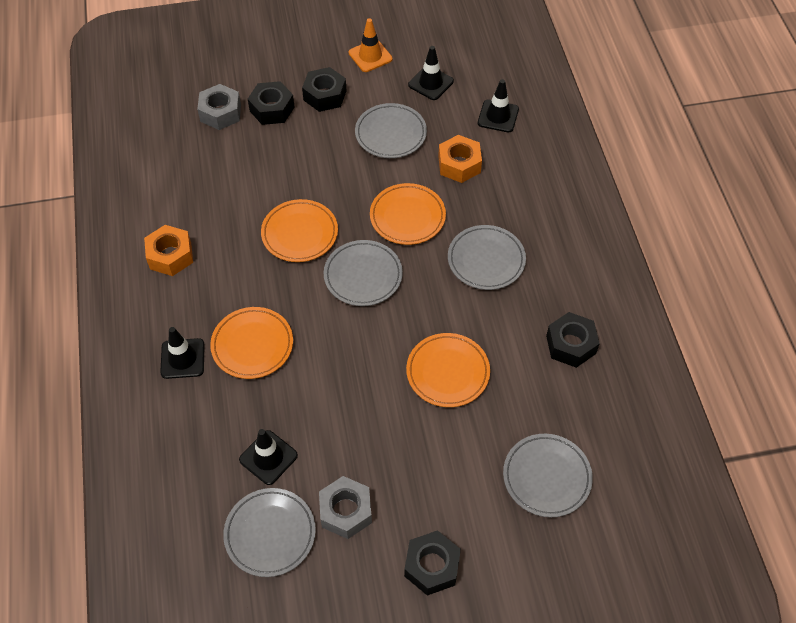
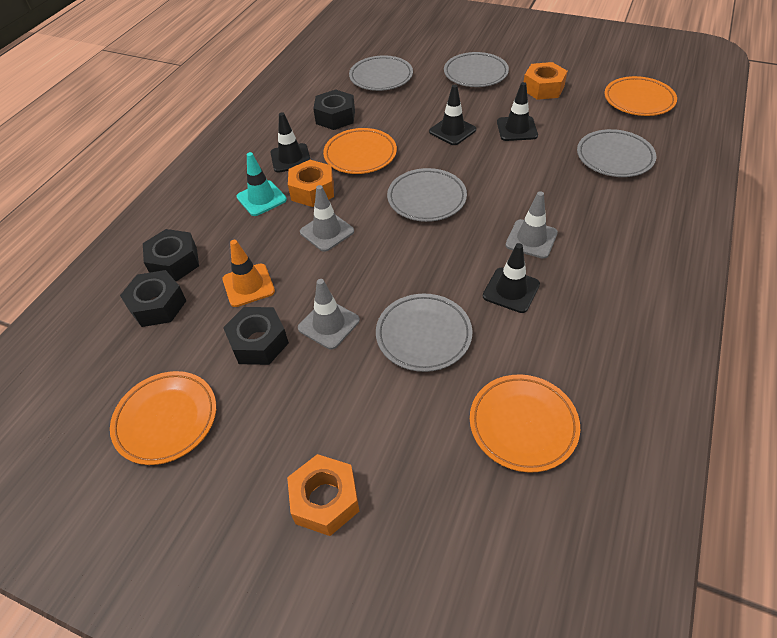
grey nut: 2 -> 0
grey traffic cone: 0 -> 3
orange nut: 2 -> 3
turquoise traffic cone: 0 -> 1

